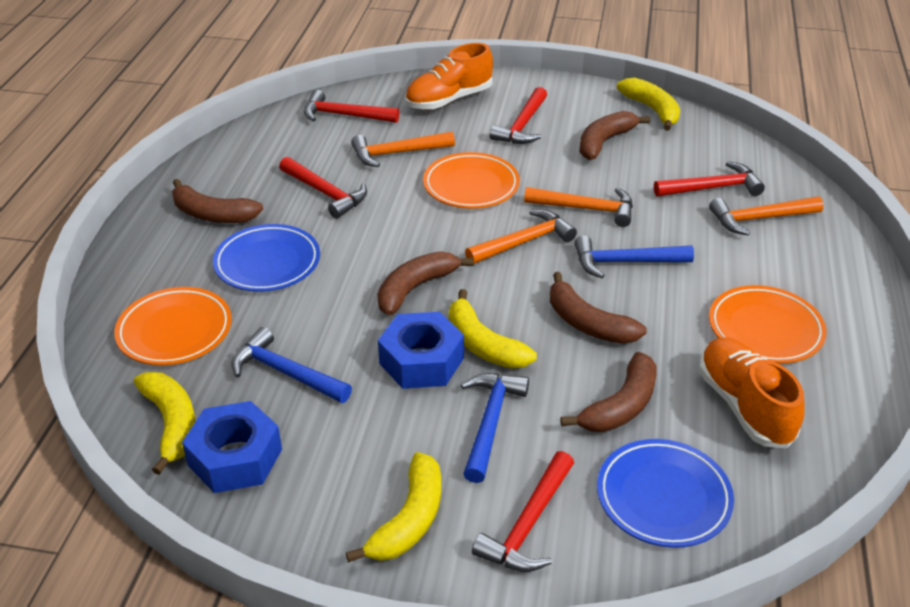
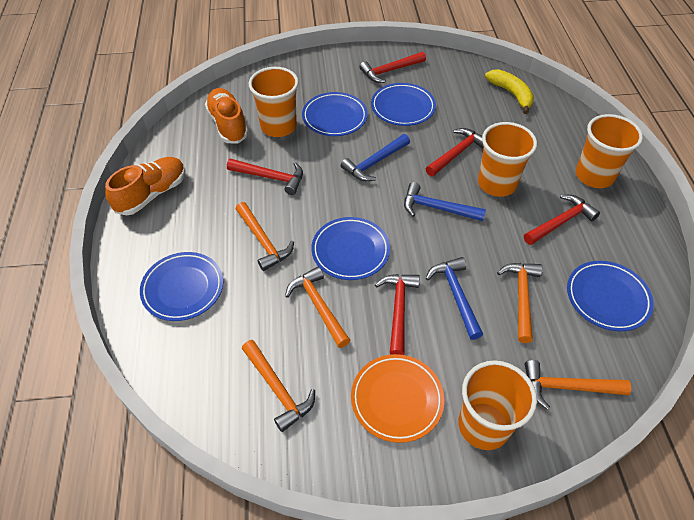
blue nut: 2 -> 0
blue plate: 2 -> 5
brown banana: 5 -> 0
orange cup: 0 -> 4
orange hammer: 4 -> 5
orange plate: 3 -> 1
yellow banana: 4 -> 1

